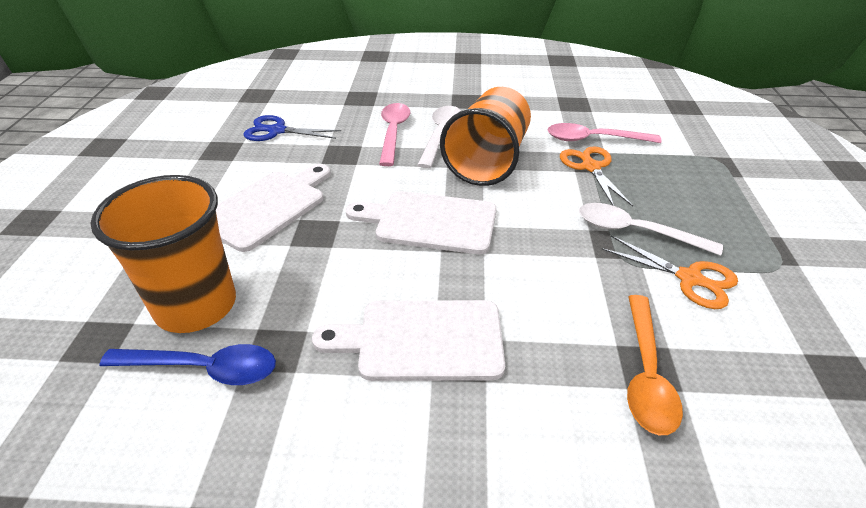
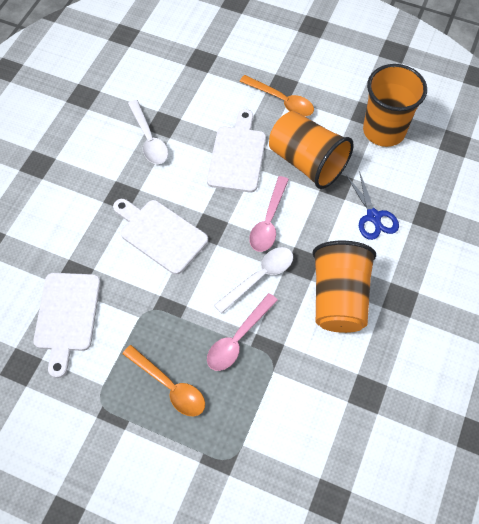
blue spoon: 1 -> 0
orange cup: 2 -> 3
orange scissors: 2 -> 0
orange spoon: 1 -> 2

